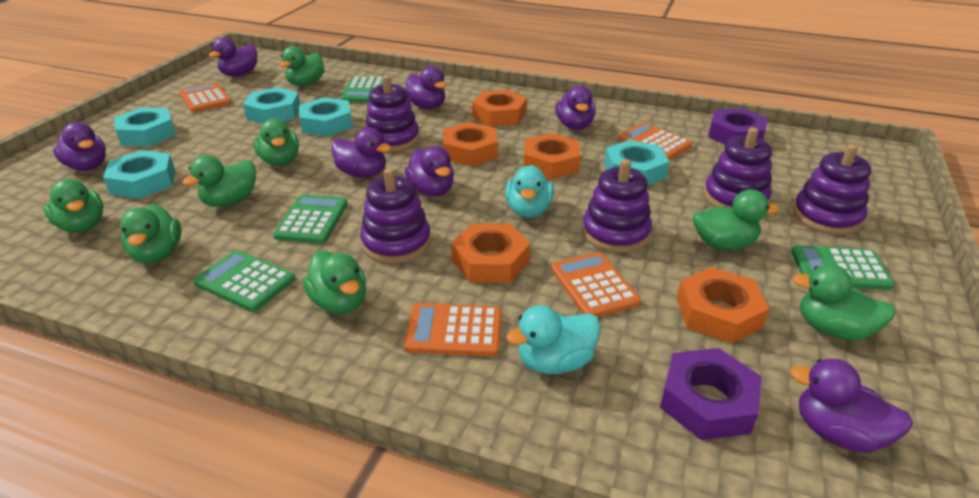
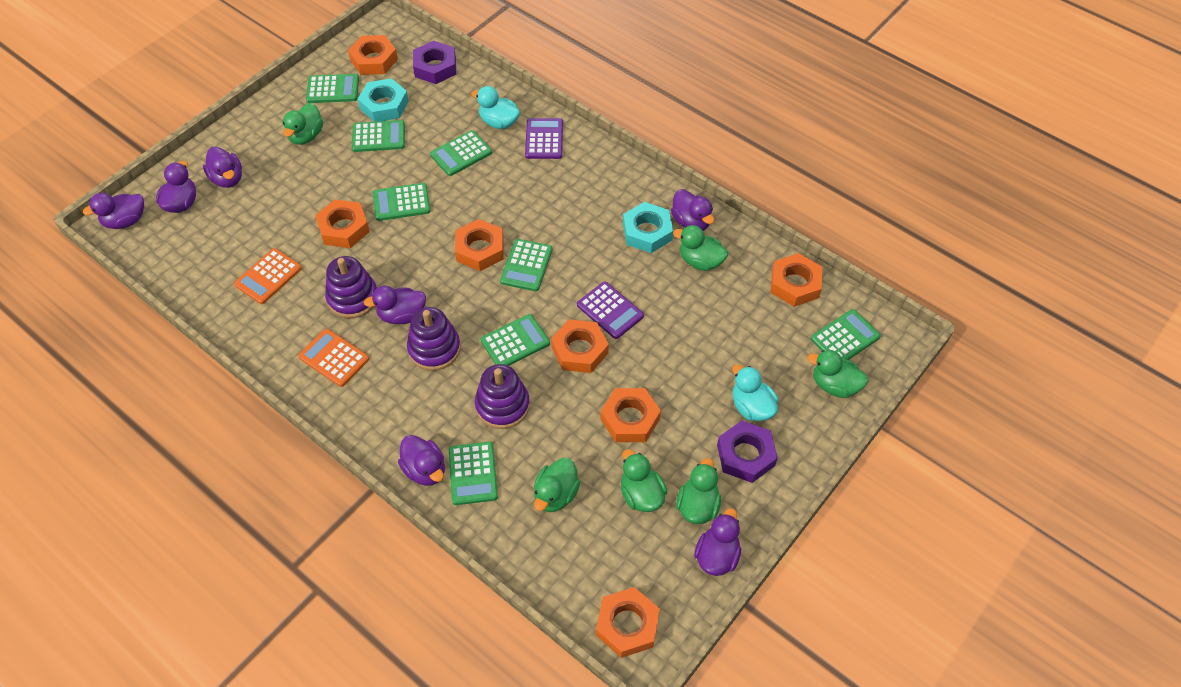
green calculator: 4 -> 8
green duck: 8 -> 6
orange calculator: 4 -> 2
orange nut: 5 -> 7
purple calculator: 0 -> 2
purple stacking toy: 5 -> 3
turquoise nut: 5 -> 2

